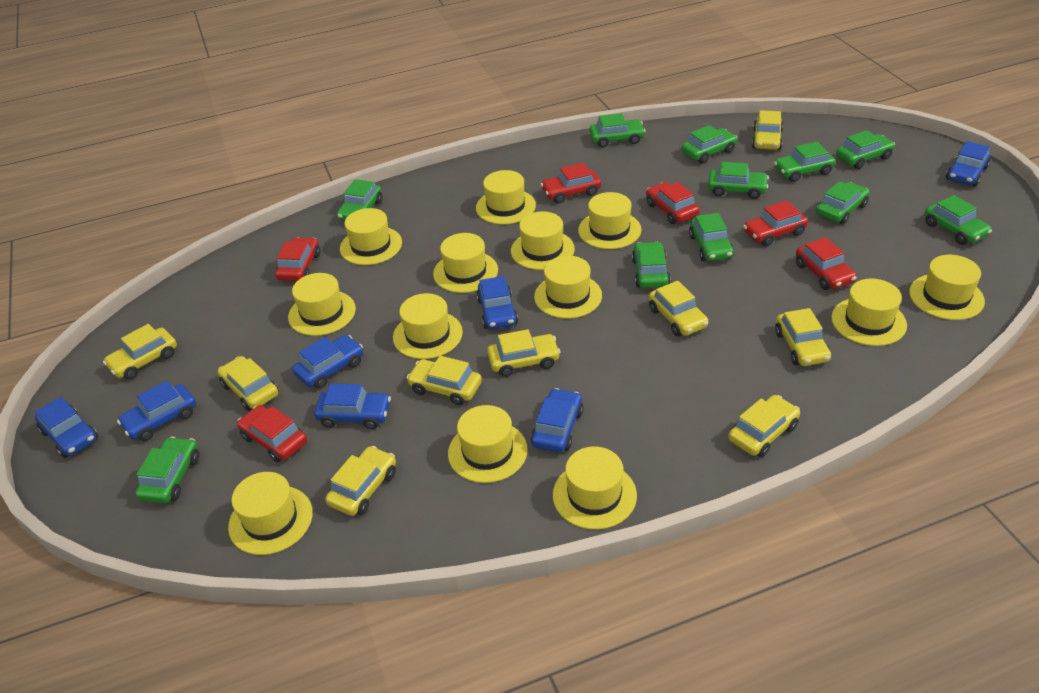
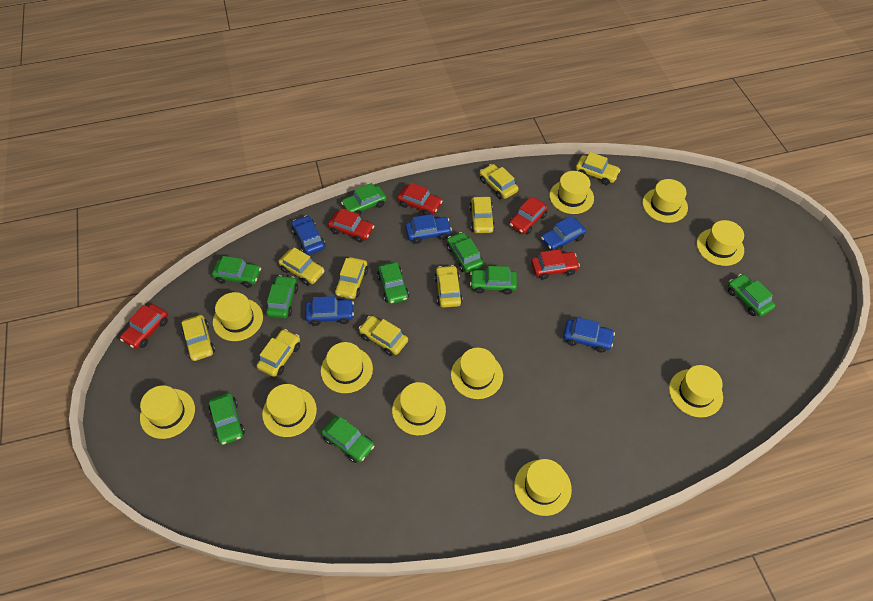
blue car: 7 -> 5
green car: 11 -> 9
red car: 6 -> 5
yellow hat: 13 -> 11

